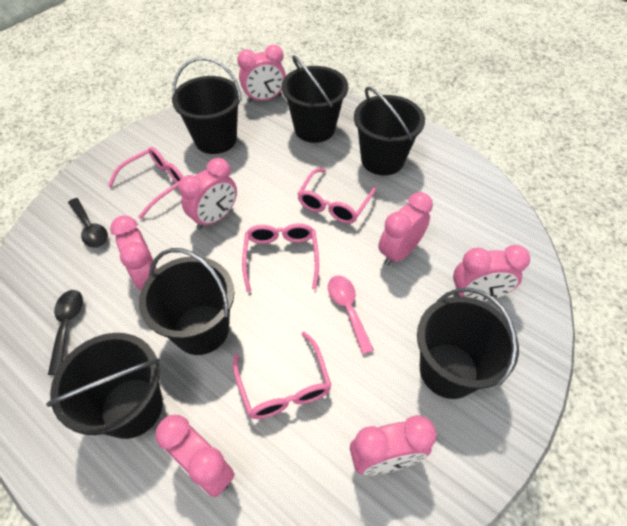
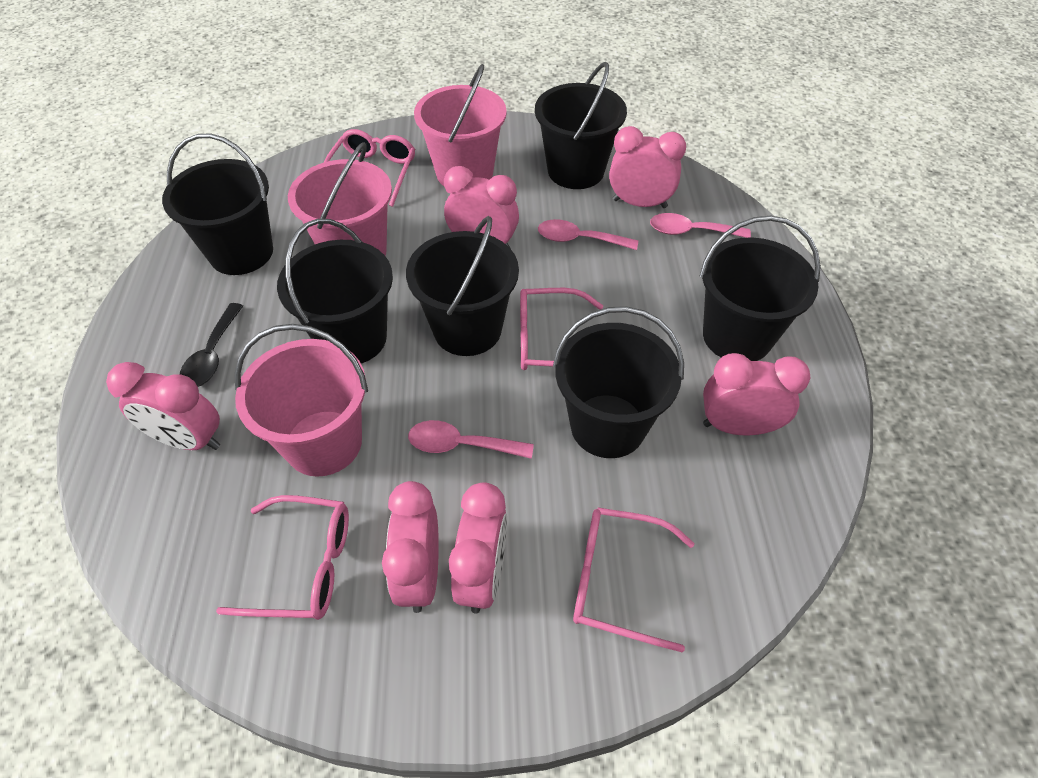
black spoon: 2 -> 1
pink bucket: 0 -> 3
pink clock: 7 -> 6
pink spoon: 1 -> 3

